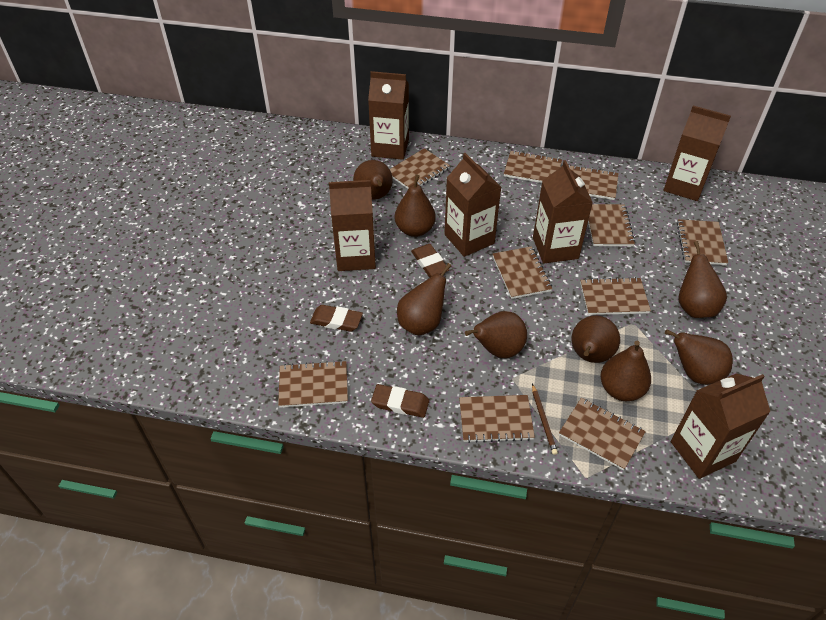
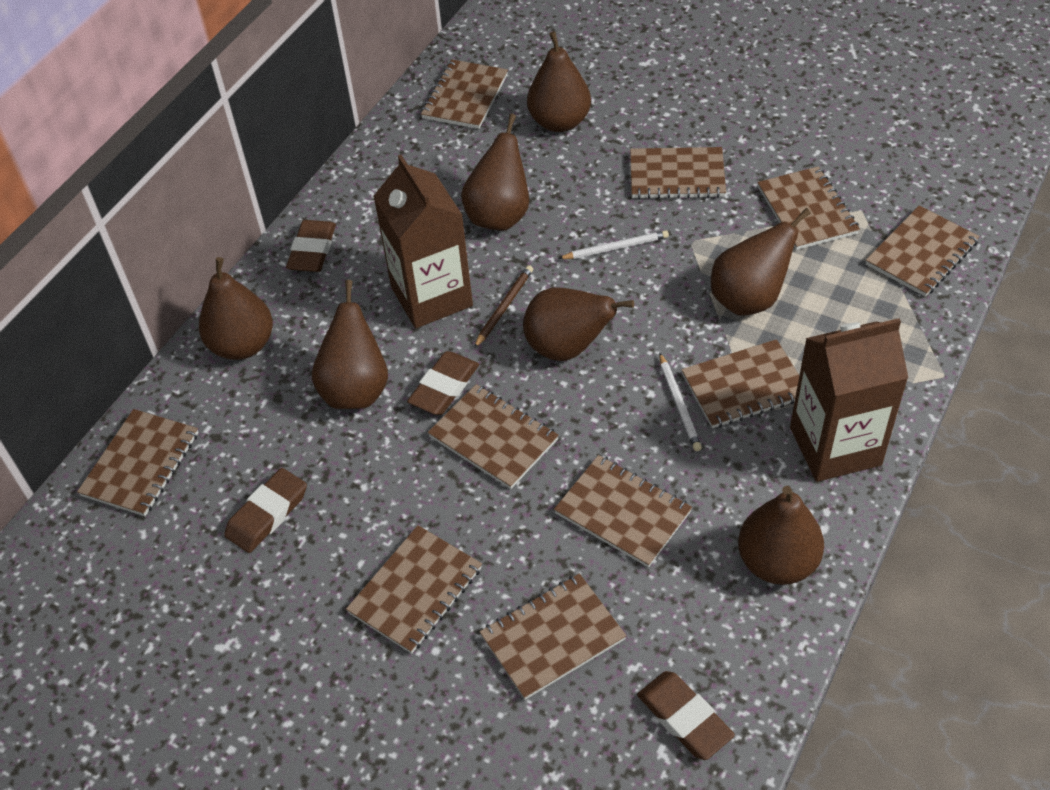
brown carton: 6 -> 2
brown eraser: 3 -> 4
brown pear: 8 -> 7
white pencil: 0 -> 2

